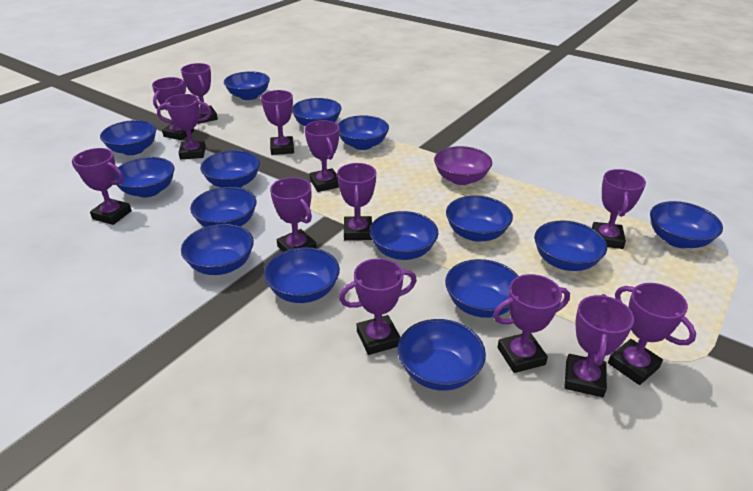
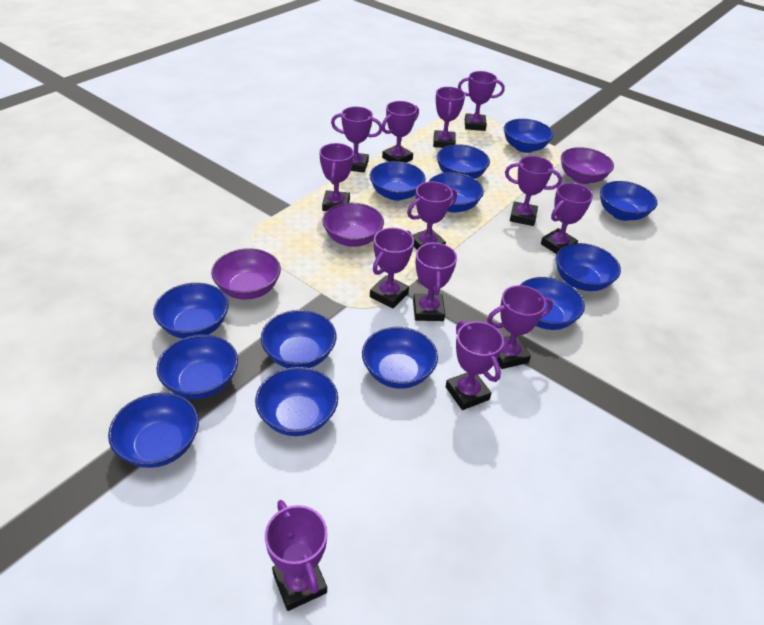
blue bowl: 15 -> 13
purple bowl: 1 -> 3

